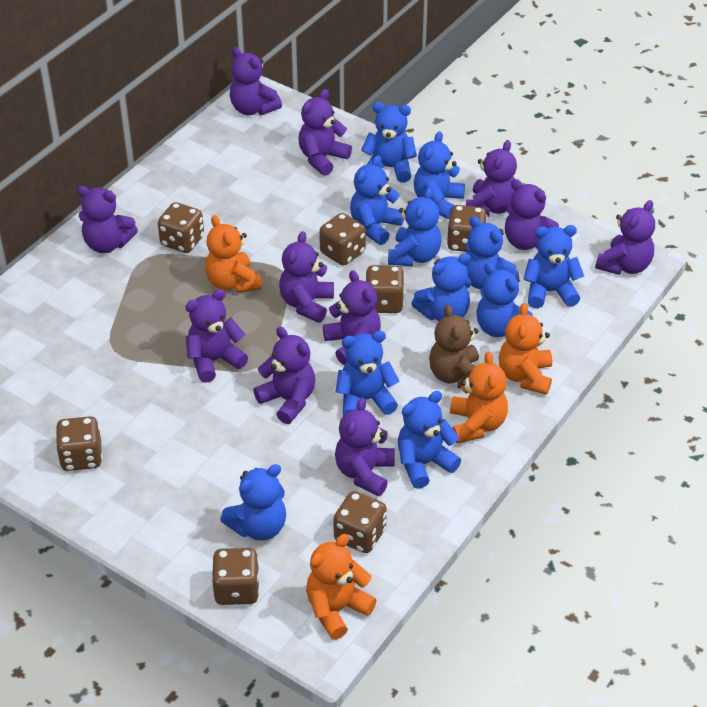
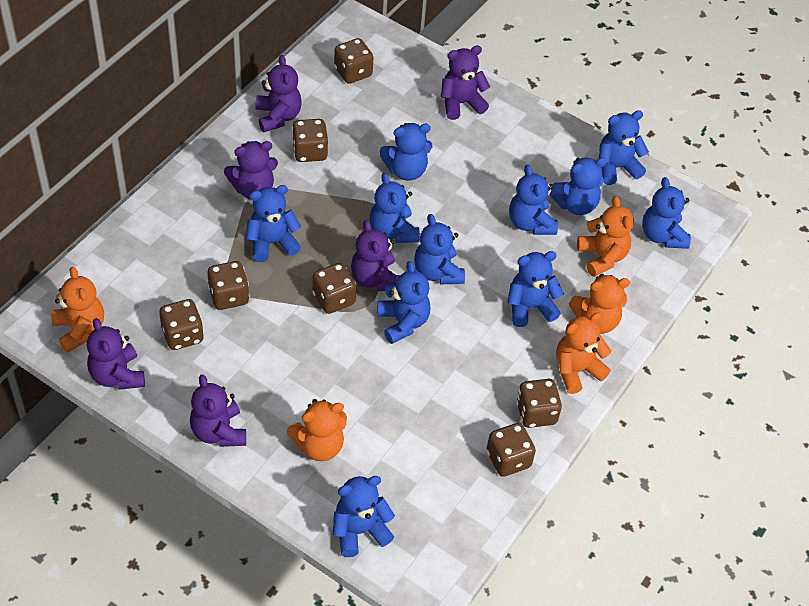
brown teddy bear: 1 -> 0
orange teddy bear: 4 -> 5
purple teddy bear: 11 -> 6

